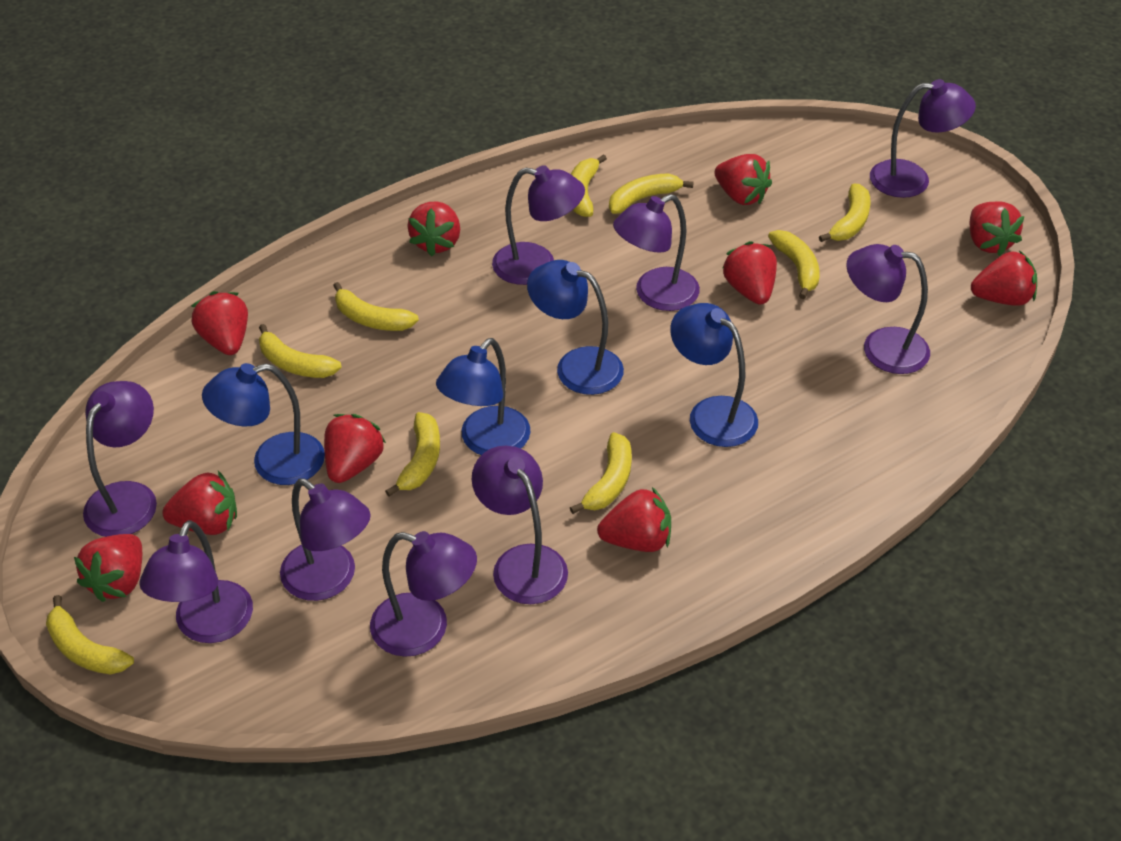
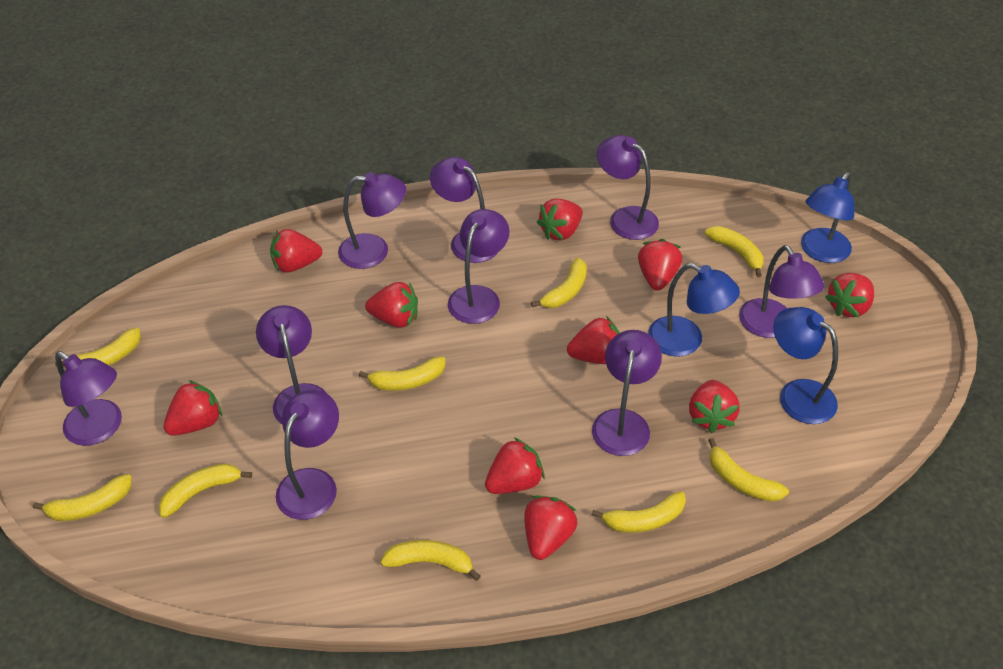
blue lamp: 4 -> 3

